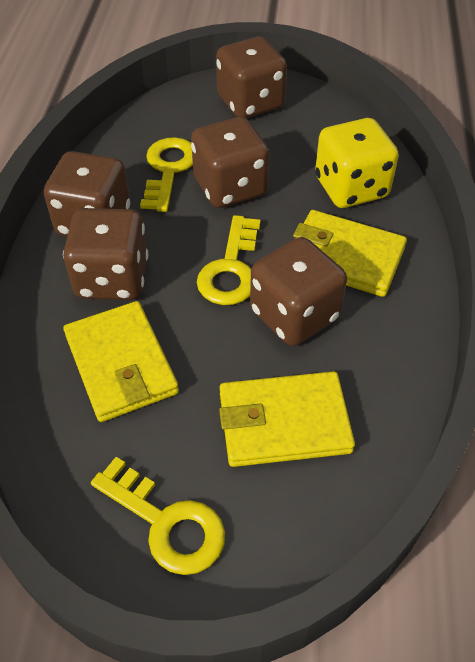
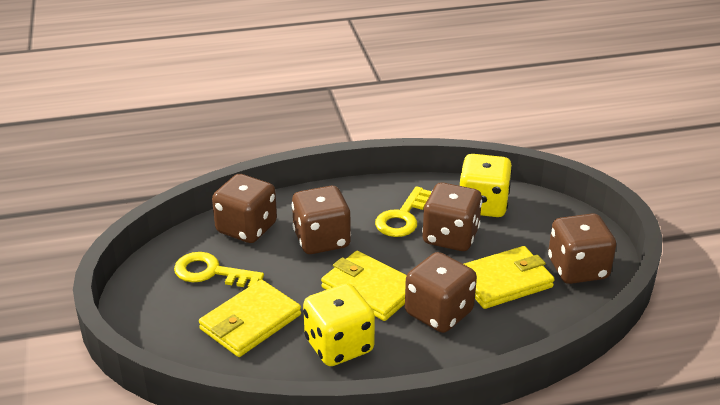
yellow dice: 1 -> 2
yellow key: 3 -> 2

